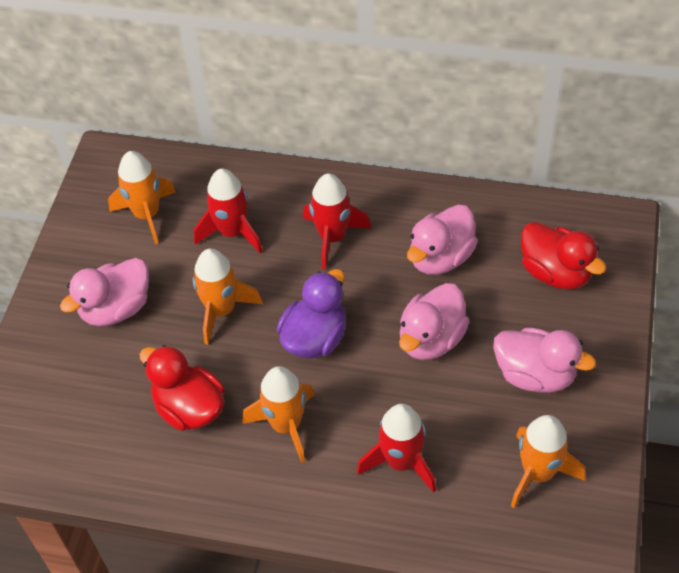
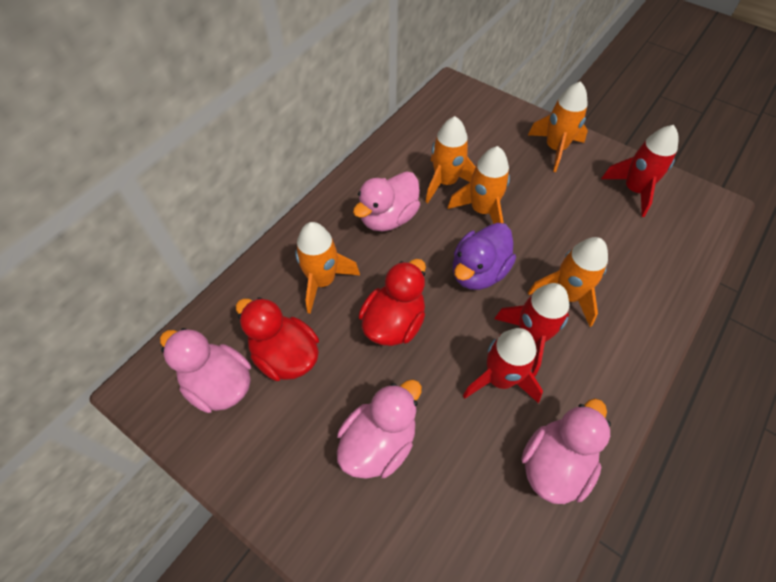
orange rocket: 4 -> 5

